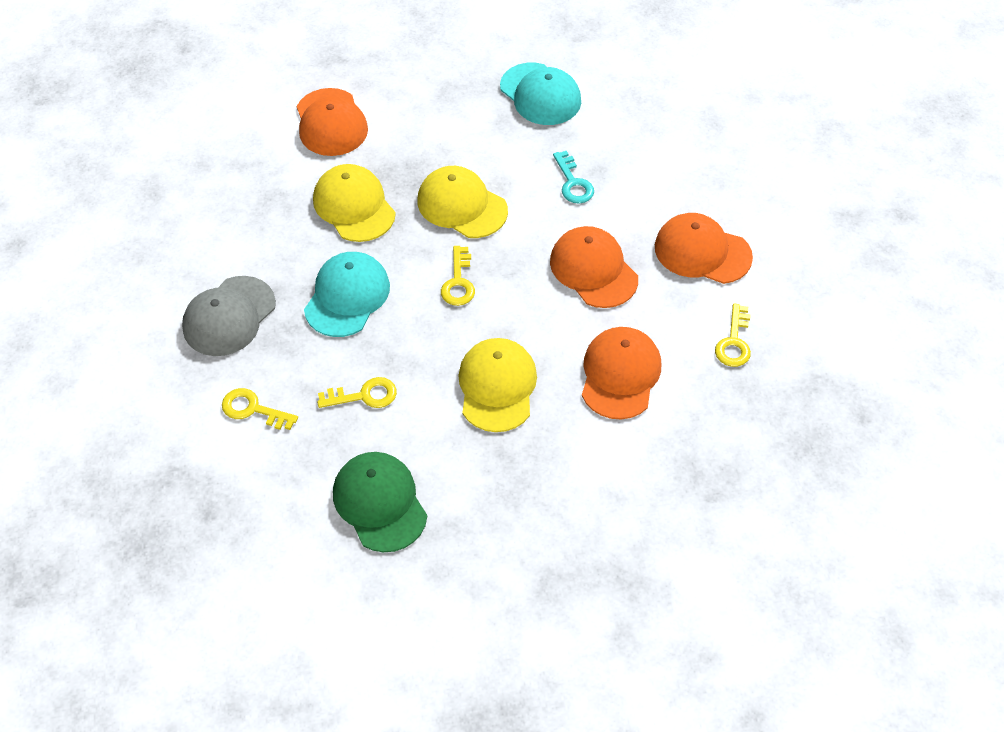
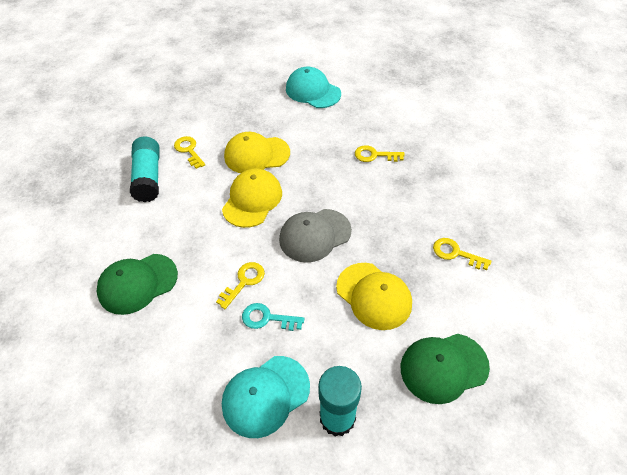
green cap: 1 -> 2
orange cap: 4 -> 0
turquoise glue stick: 0 -> 2

